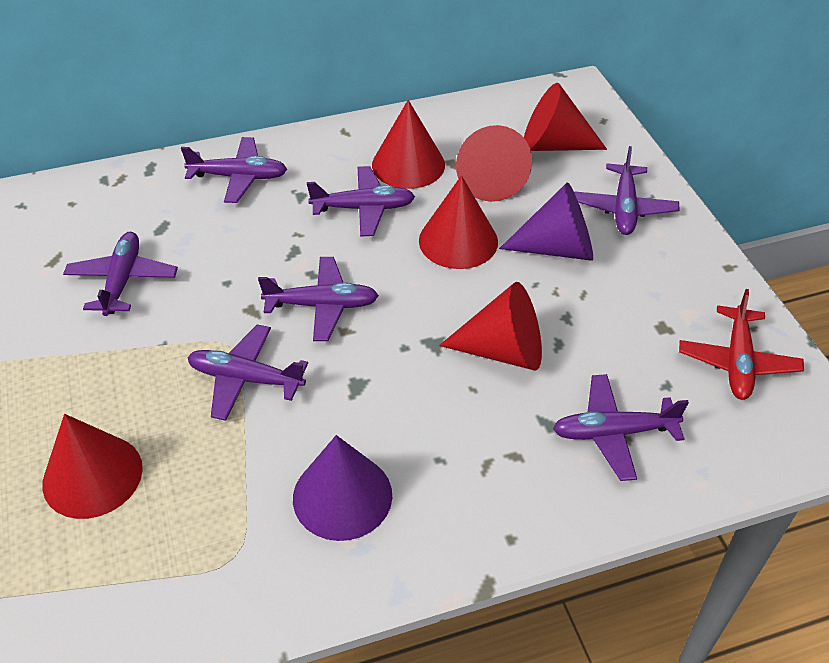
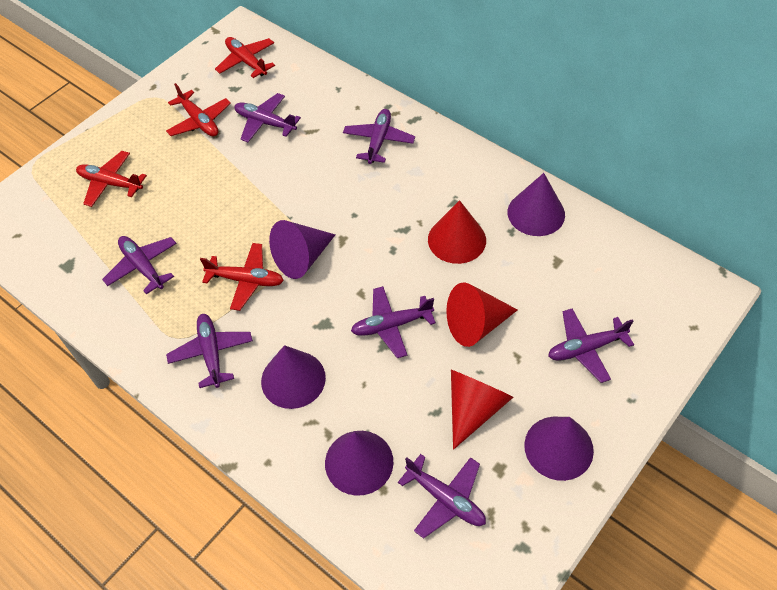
purple cone: 2 -> 5
red cone: 6 -> 3
red plane: 1 -> 4

